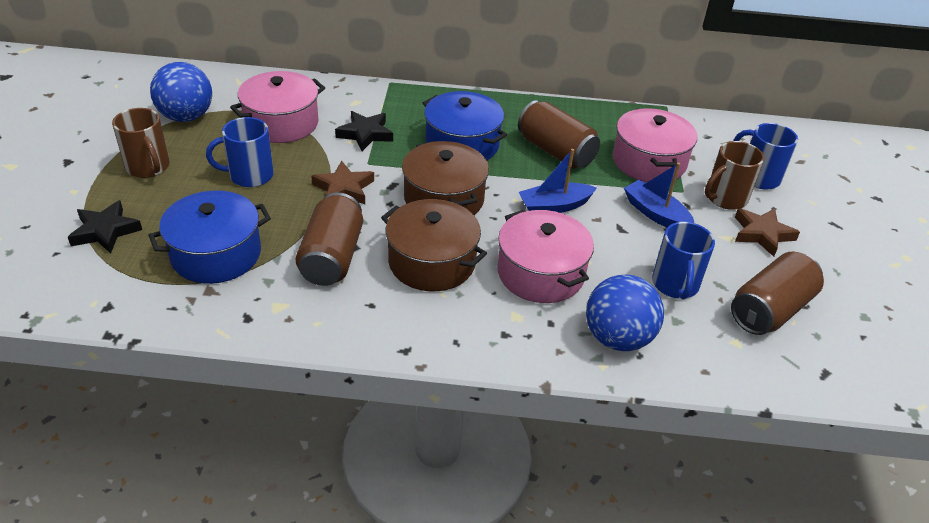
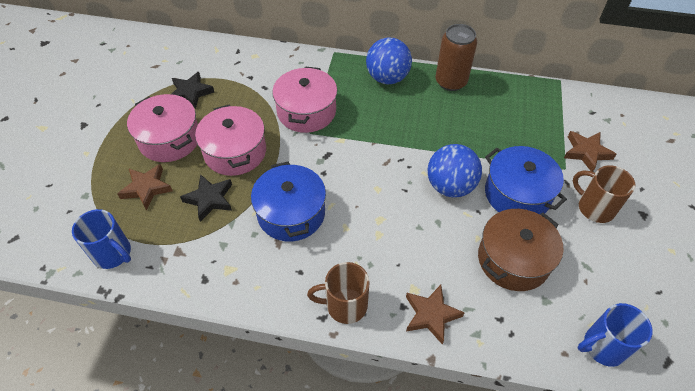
blue boat: 2 -> 0
blue mug: 3 -> 2
brown can: 3 -> 1
brown pot: 2 -> 1
brown star: 2 -> 3

